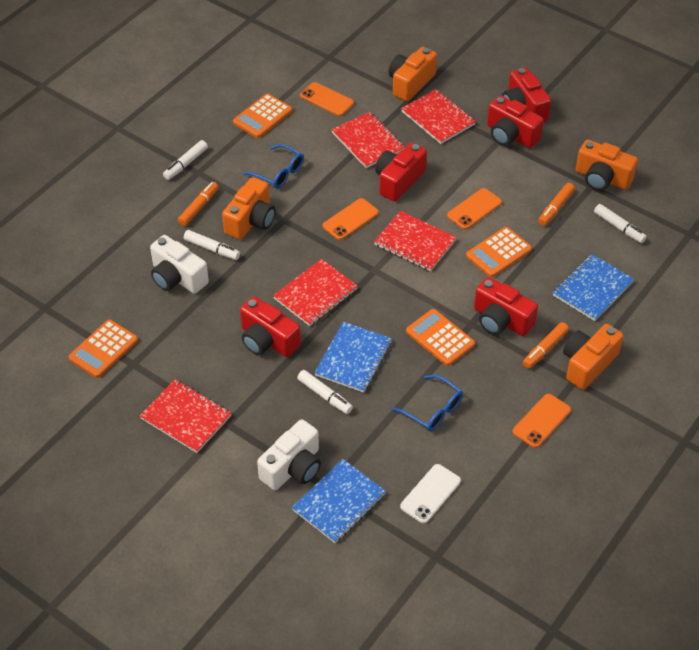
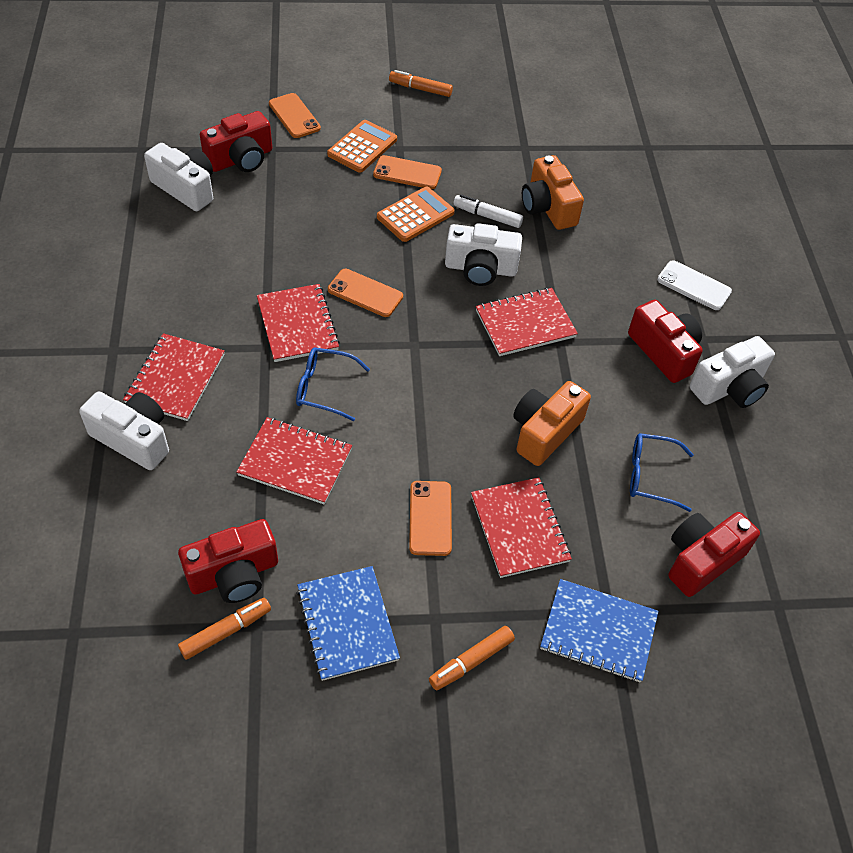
blue notebook: 3 -> 2
orange calculator: 4 -> 2
orange camera: 4 -> 2
red camera: 5 -> 4
white camera: 2 -> 4
white marker: 4 -> 1

